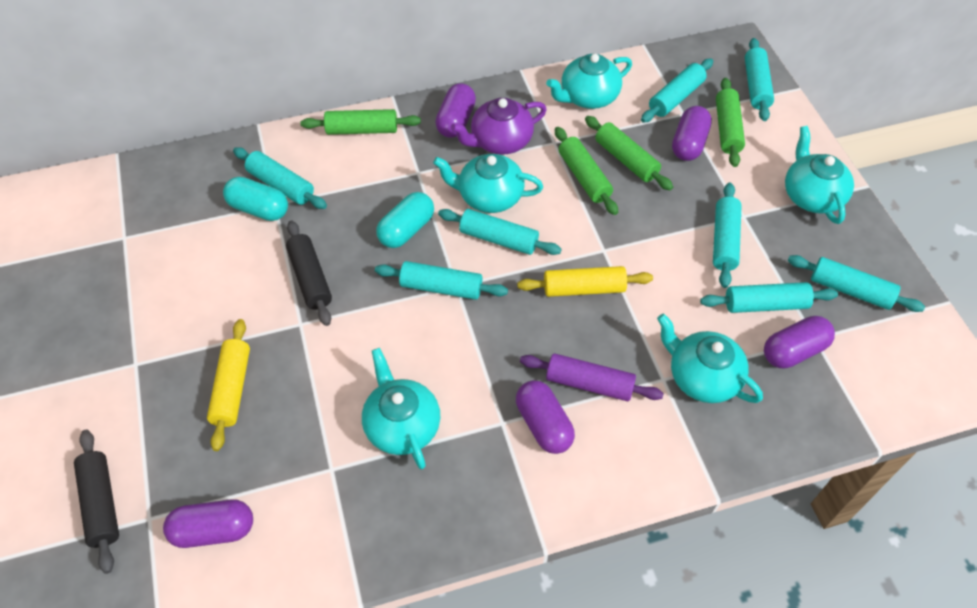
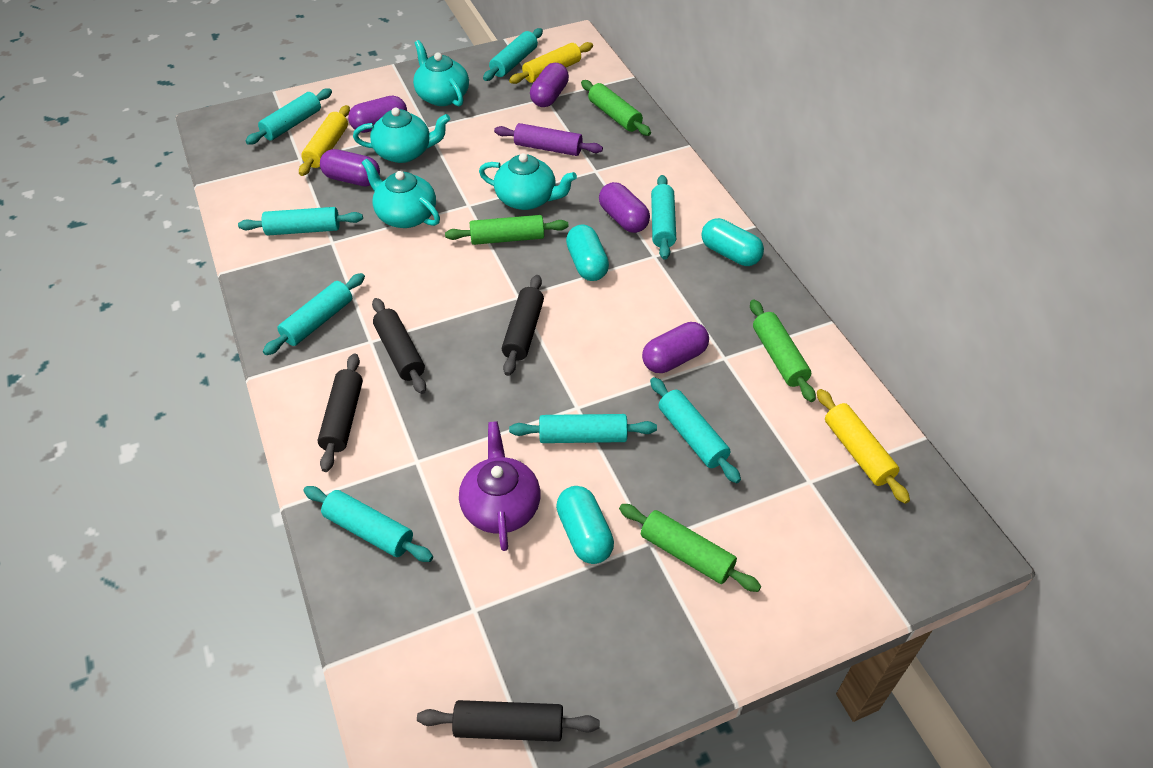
black rolling pin: 2 -> 4
turquoise capsule: 2 -> 3
turquoise teapot: 5 -> 4
yellow rolling pin: 2 -> 3

